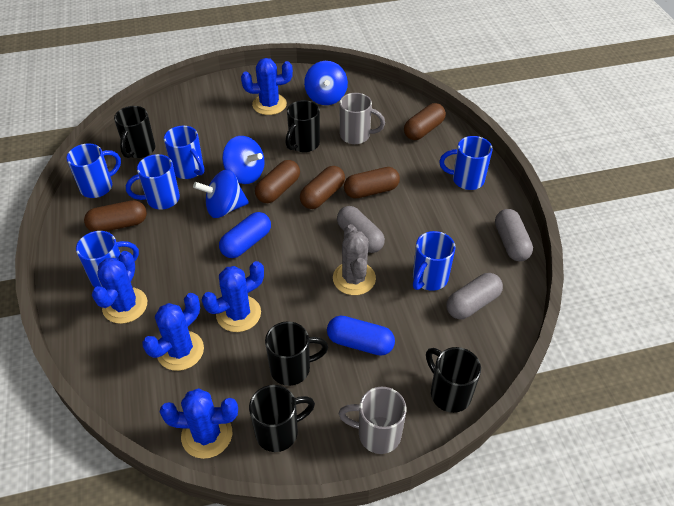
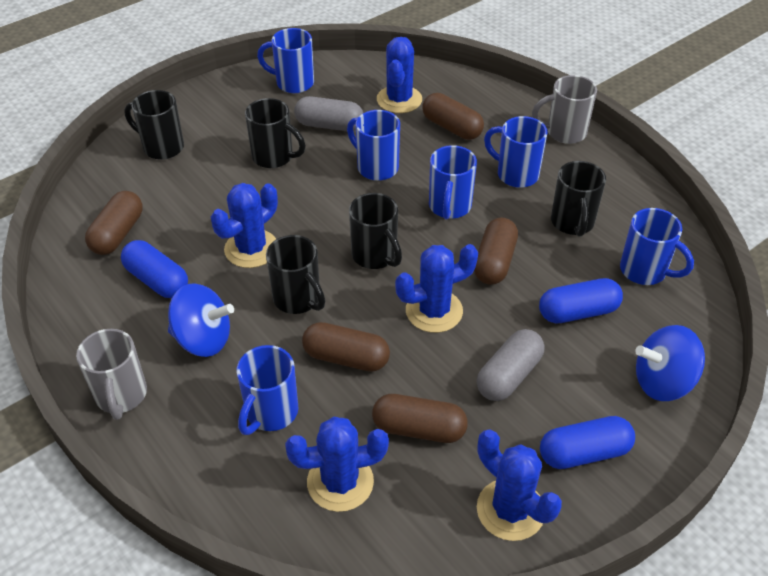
blue capsule: 2 -> 3
blue spinning top: 3 -> 2
grey cactus: 1 -> 0
grey capsule: 3 -> 2

